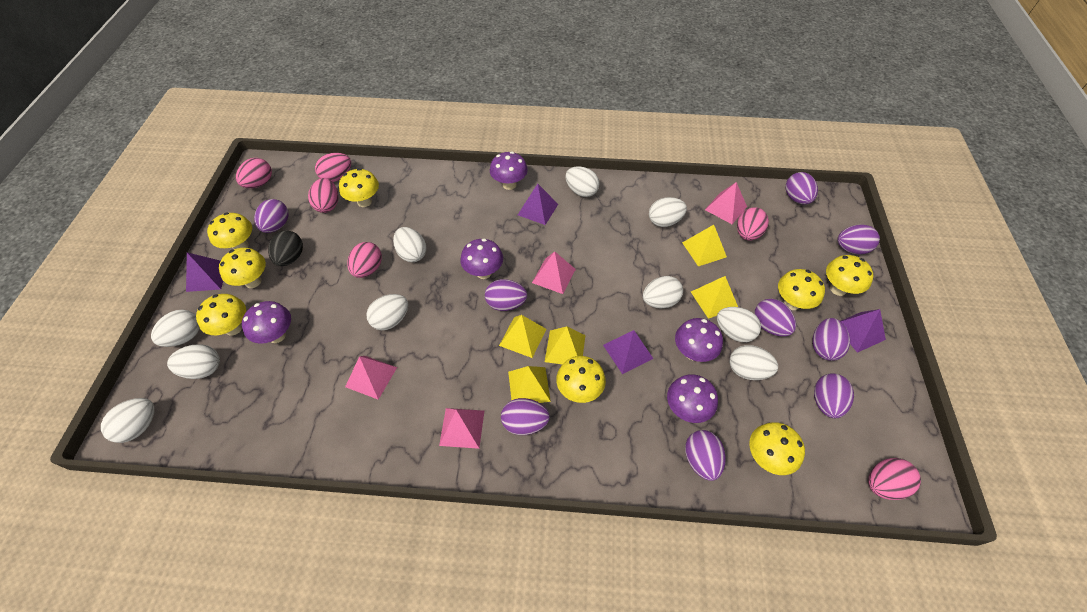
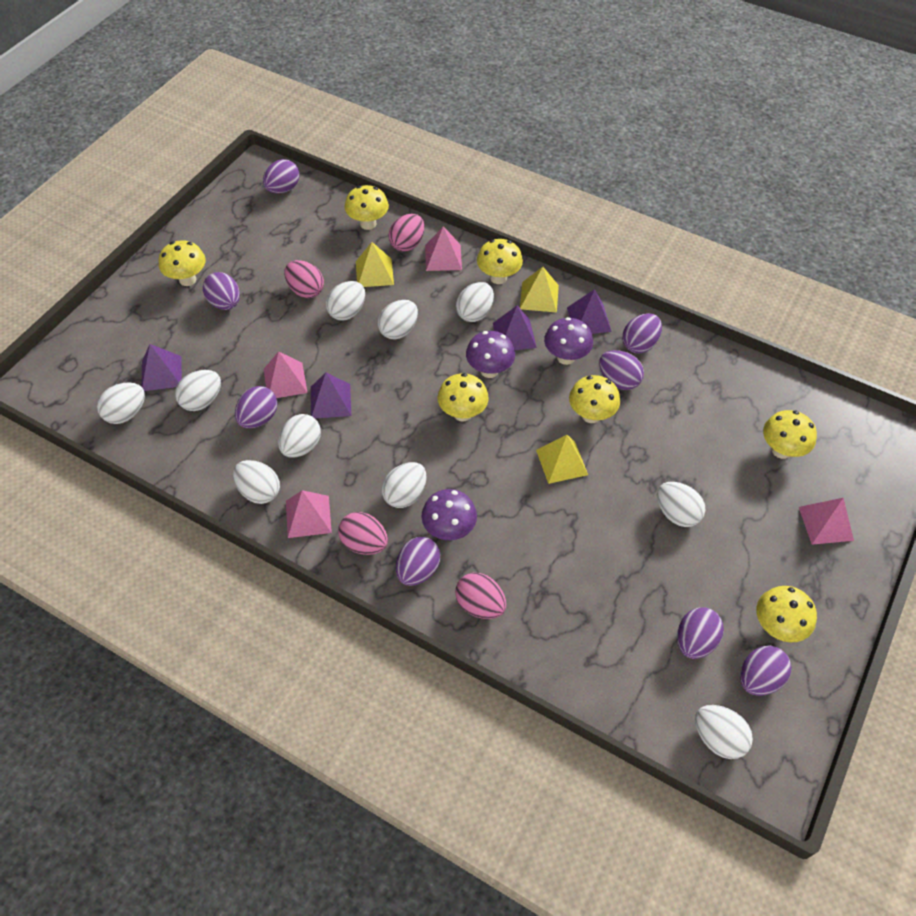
black egg: 1 -> 0
pink egg: 6 -> 4
purple egg: 9 -> 8
purple mushroom: 5 -> 3
yellow mushroom: 8 -> 7
yellow pyramid: 5 -> 3

